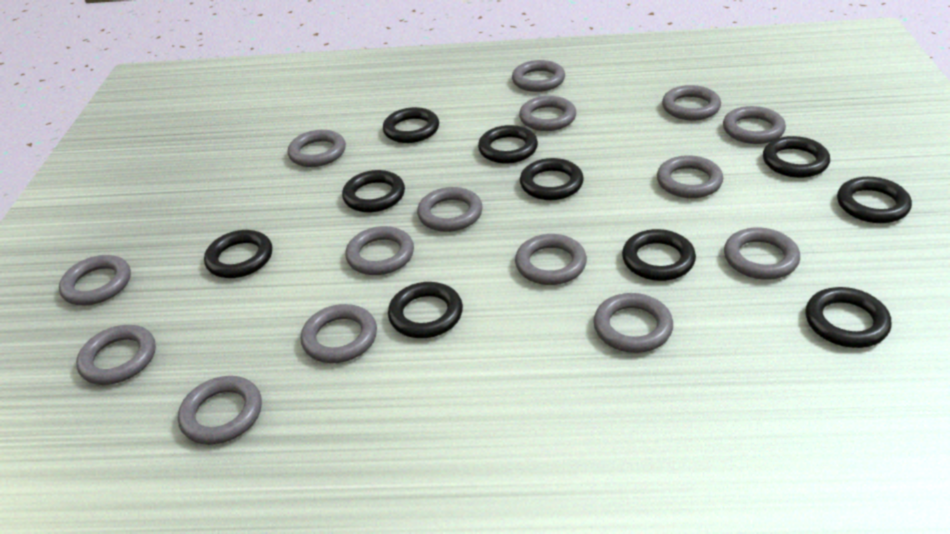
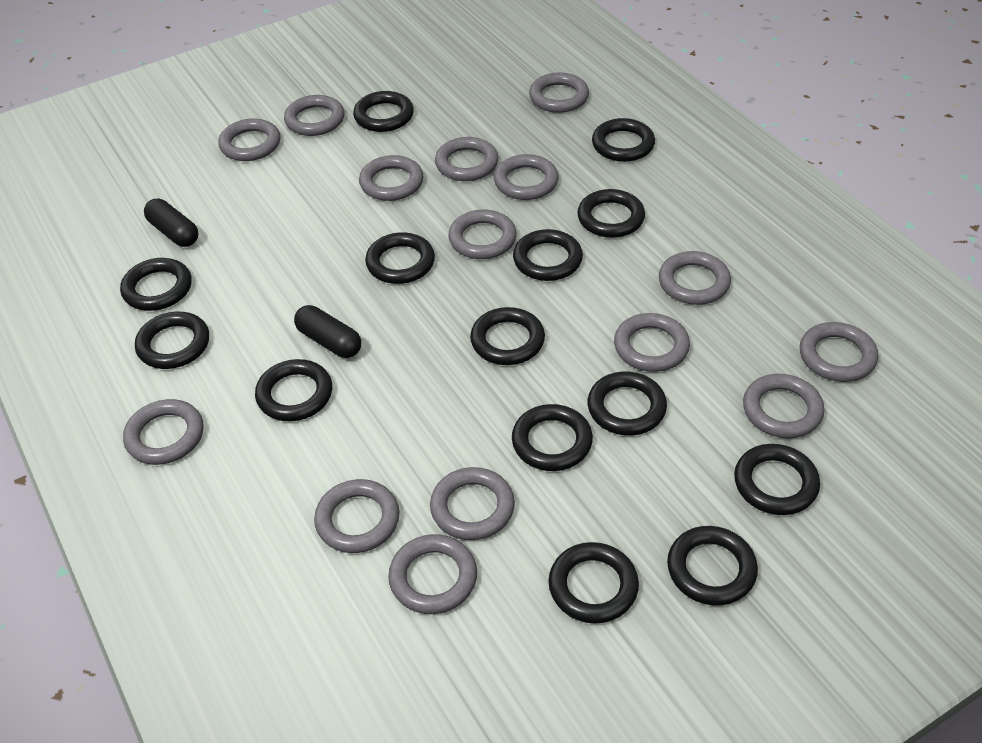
black capsule: 0 -> 2
black ring: 10 -> 14

